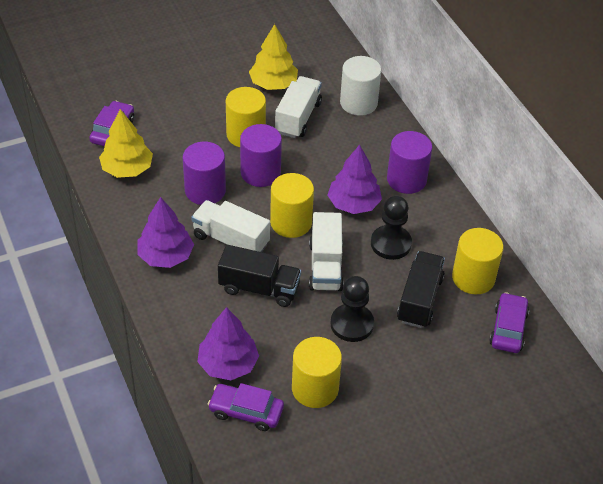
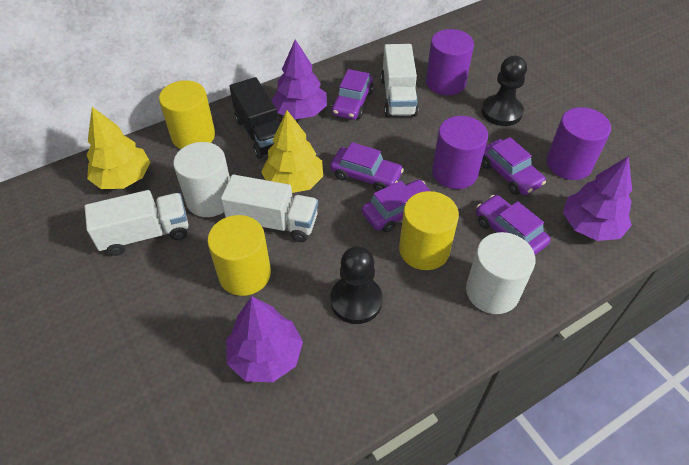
black truck: 2 -> 1
purple car: 3 -> 5
white cylinder: 1 -> 2
yellow cylinder: 4 -> 3

